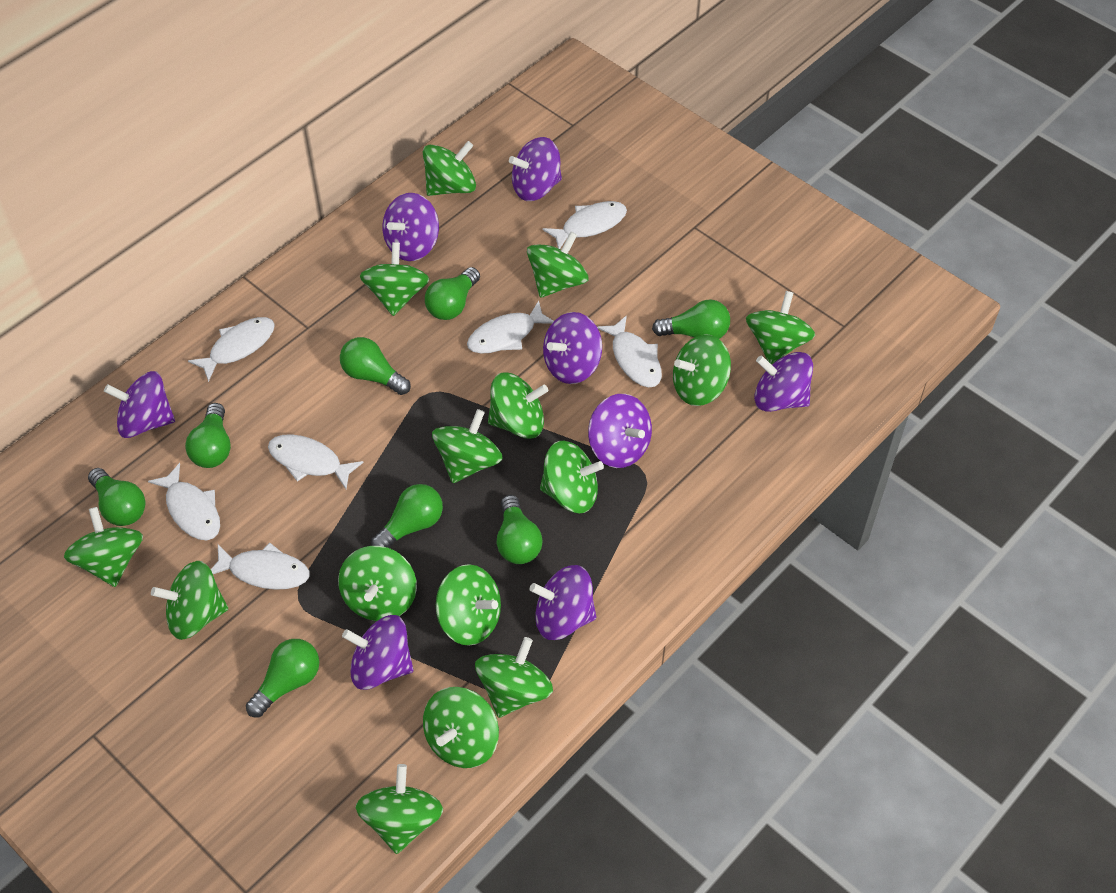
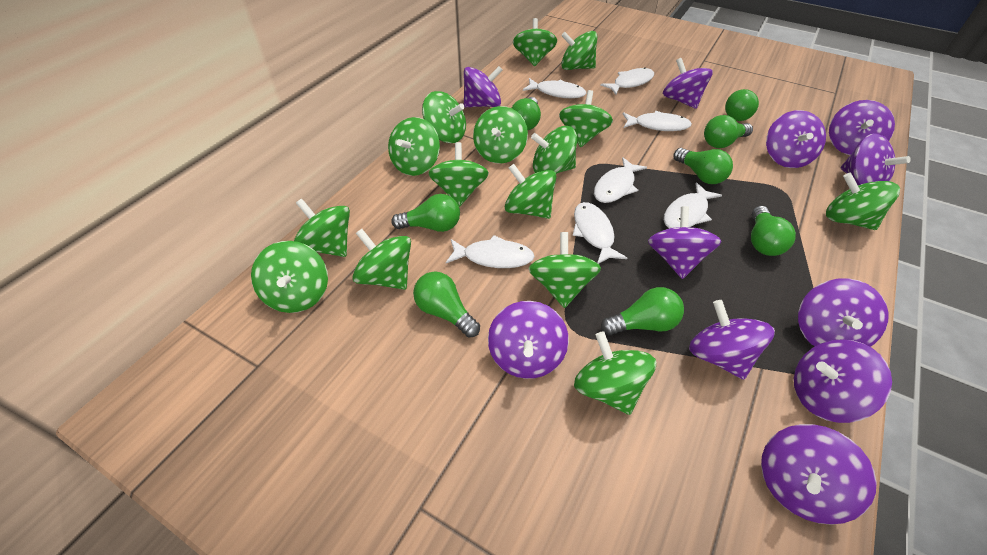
purple spinning top: 8 -> 11

